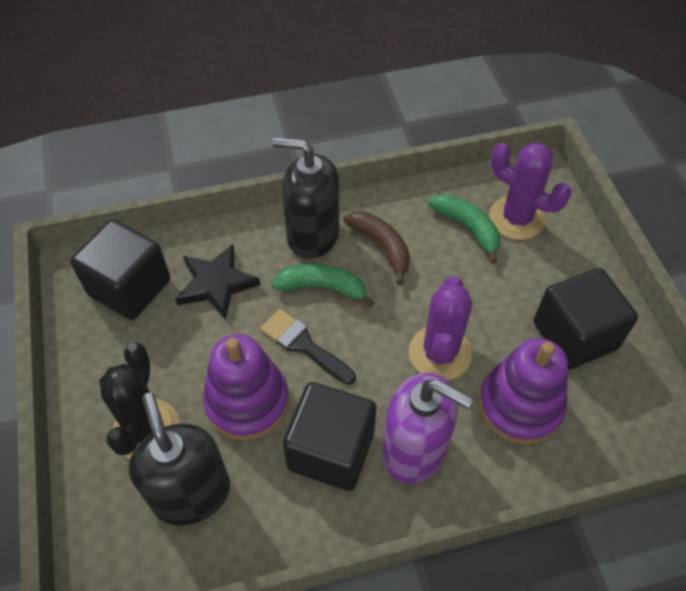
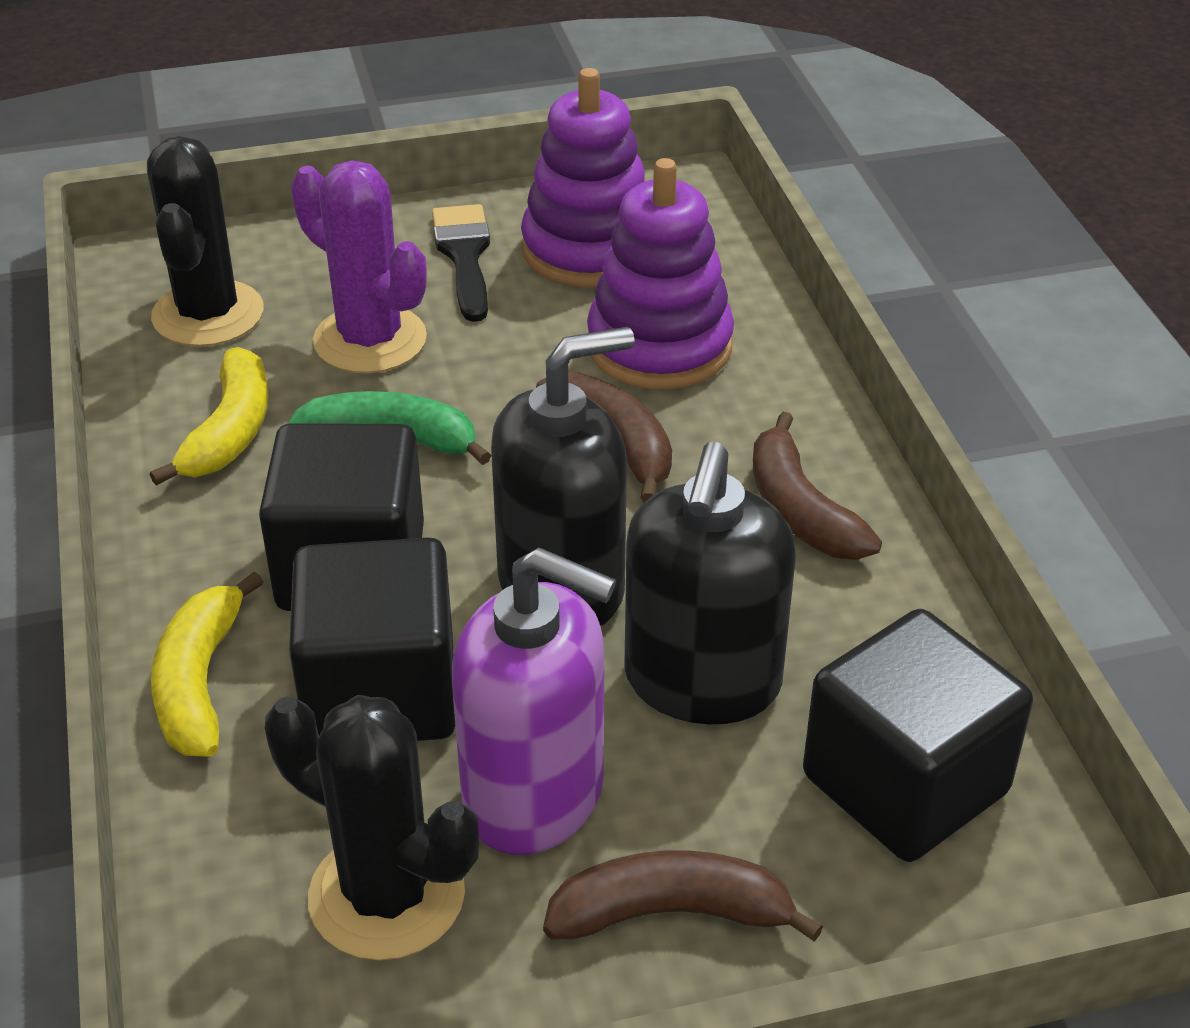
black cactus: 1 -> 2
black star: 1 -> 0
brown banana: 1 -> 3
green banana: 2 -> 1
purple cactus: 2 -> 1
yellow banana: 0 -> 2

